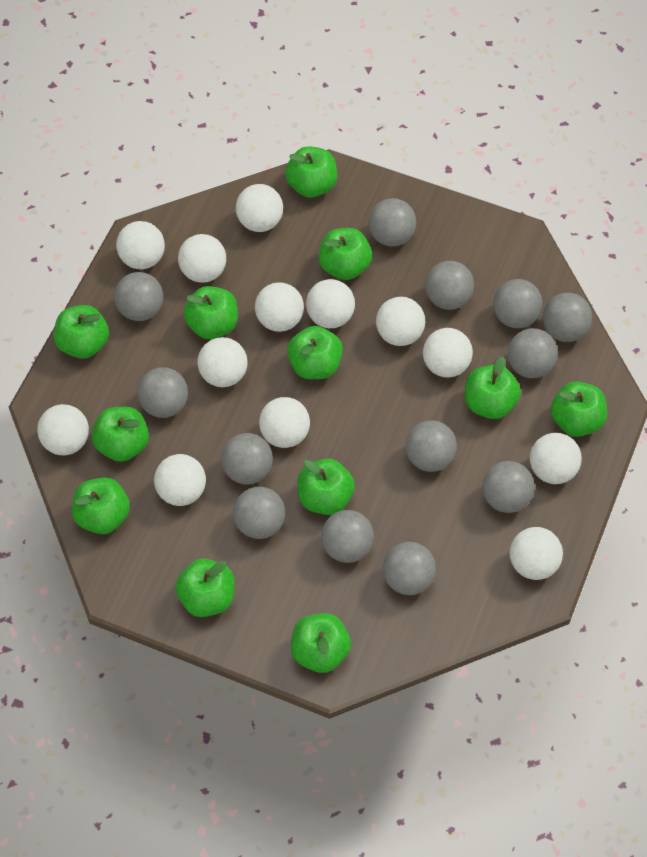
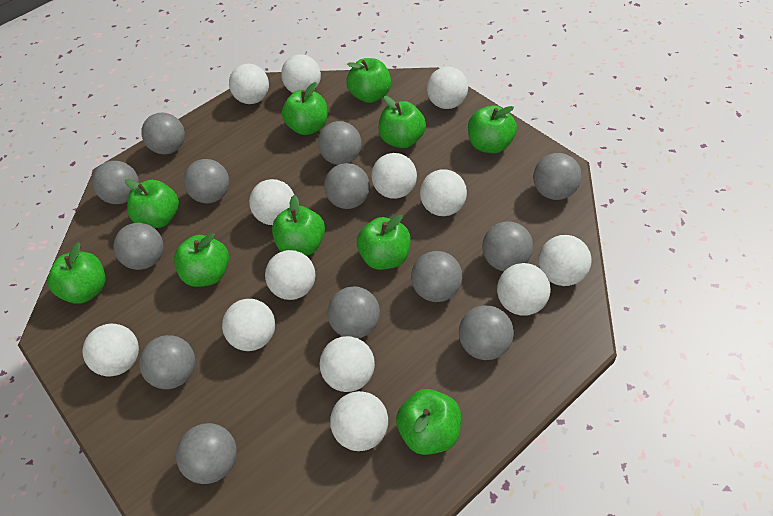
green apple: 12 -> 10

